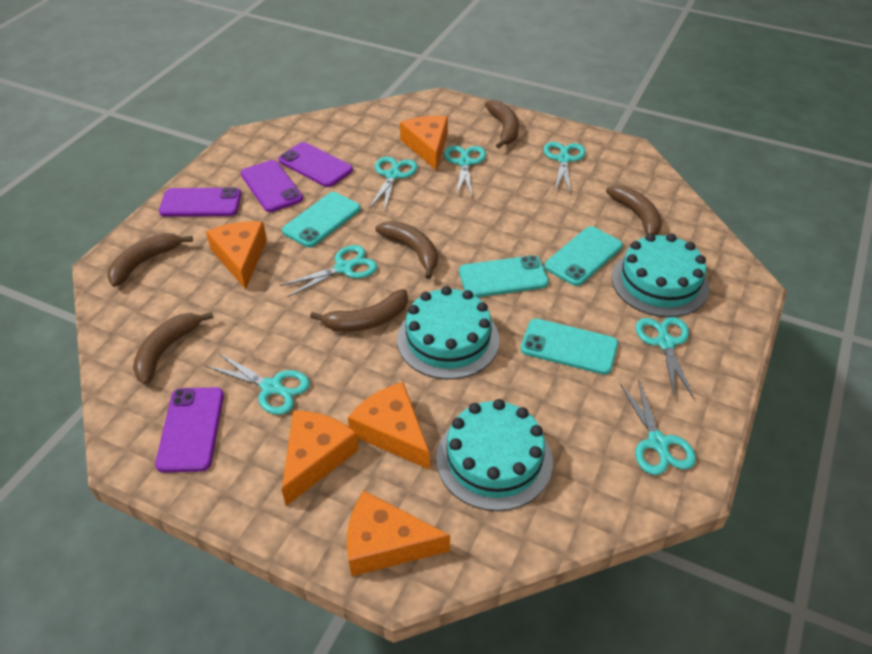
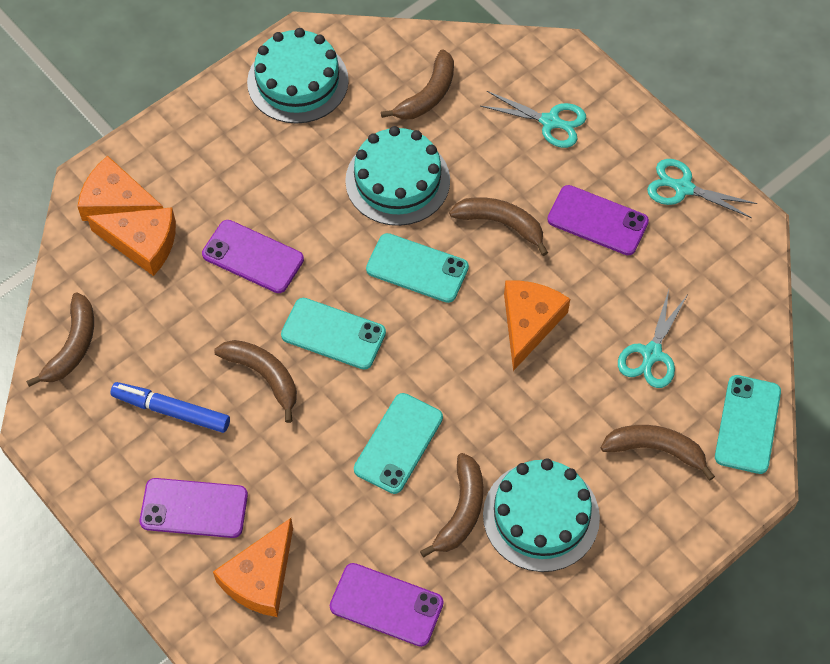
blue marker: 0 -> 1
orange cheese: 5 -> 4
turquoise scissors: 7 -> 3

